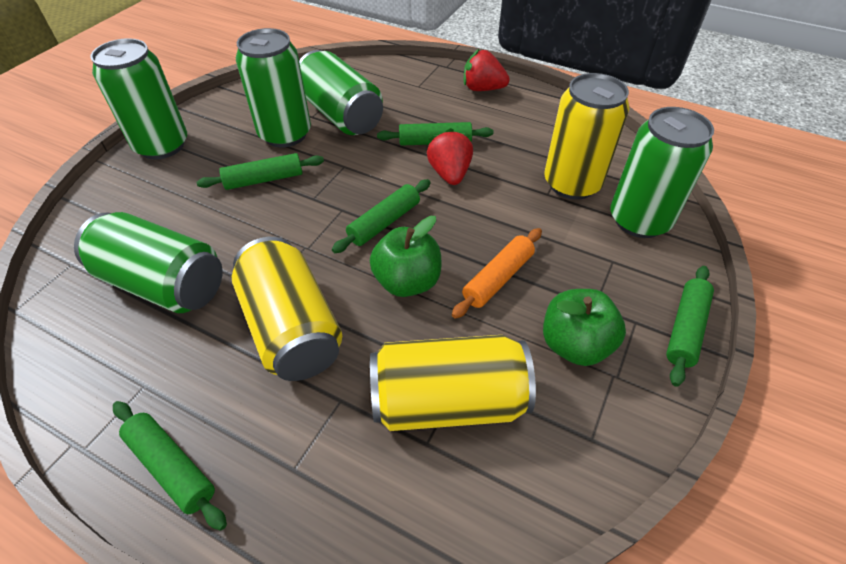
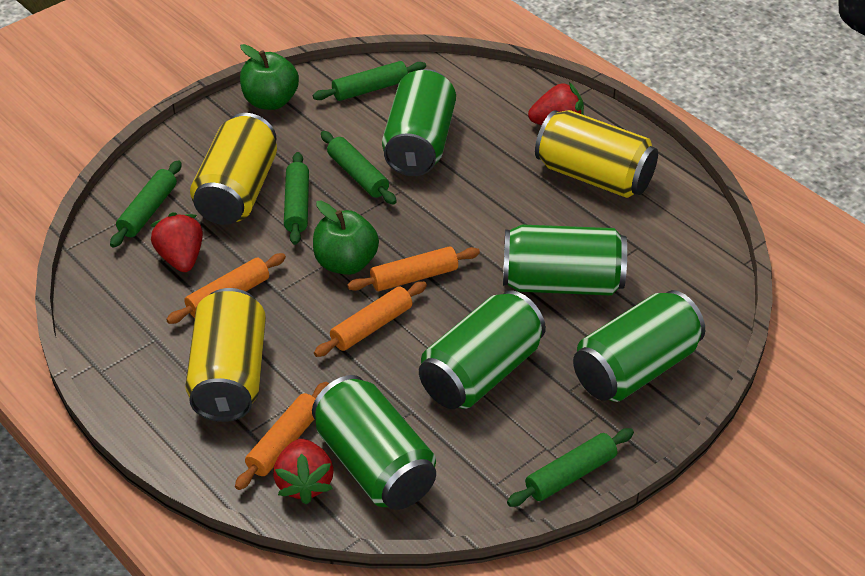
orange rolling pin: 1 -> 4
red strawberry: 2 -> 3

